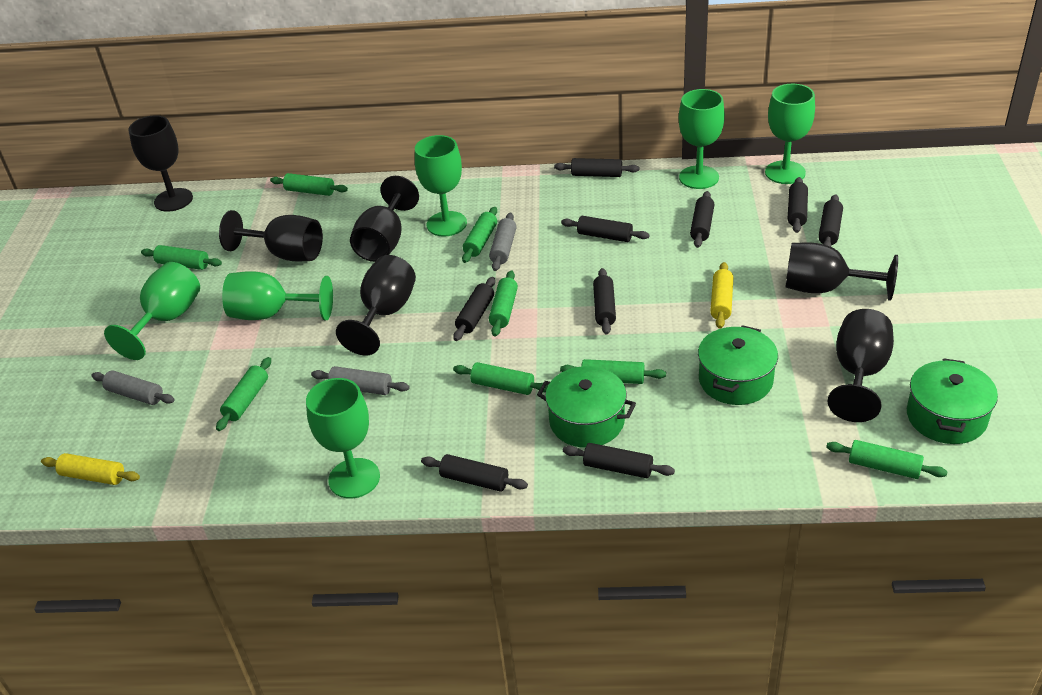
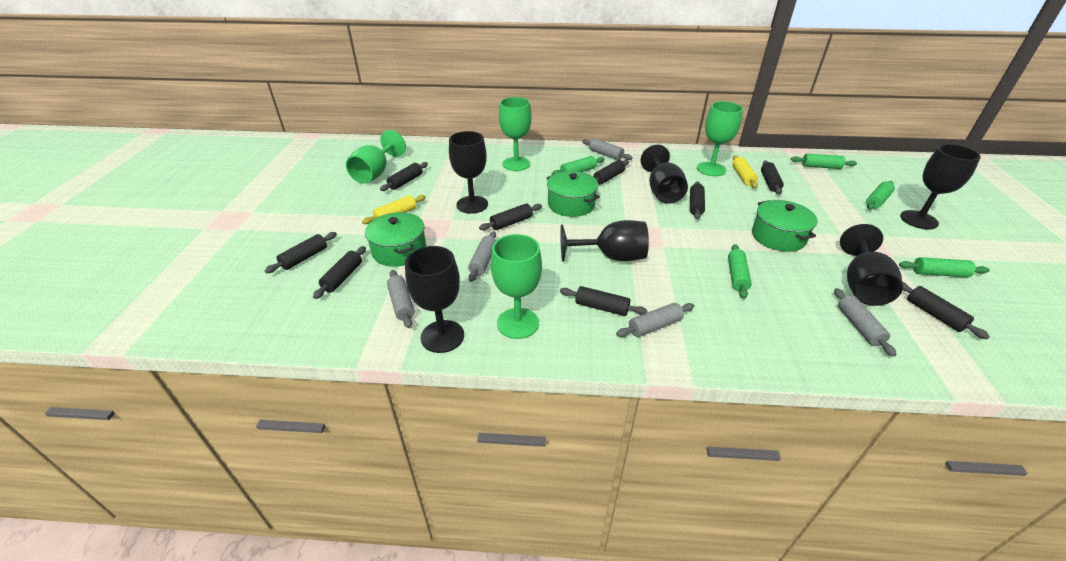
green goblet: 6 -> 4
green rolling pin: 8 -> 5
grey rolling pin: 3 -> 5

